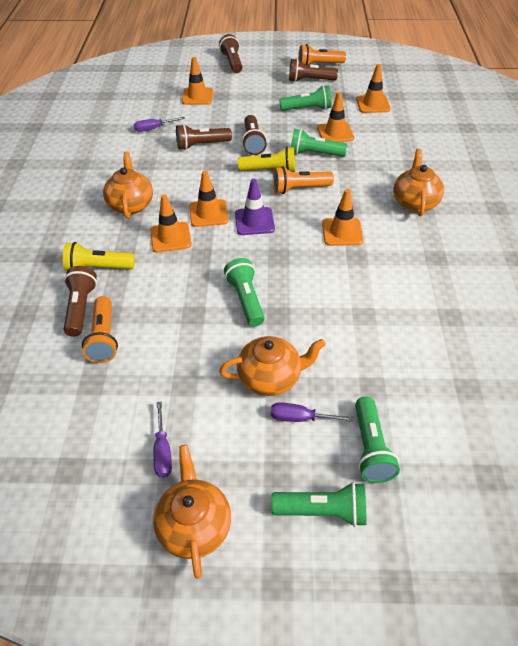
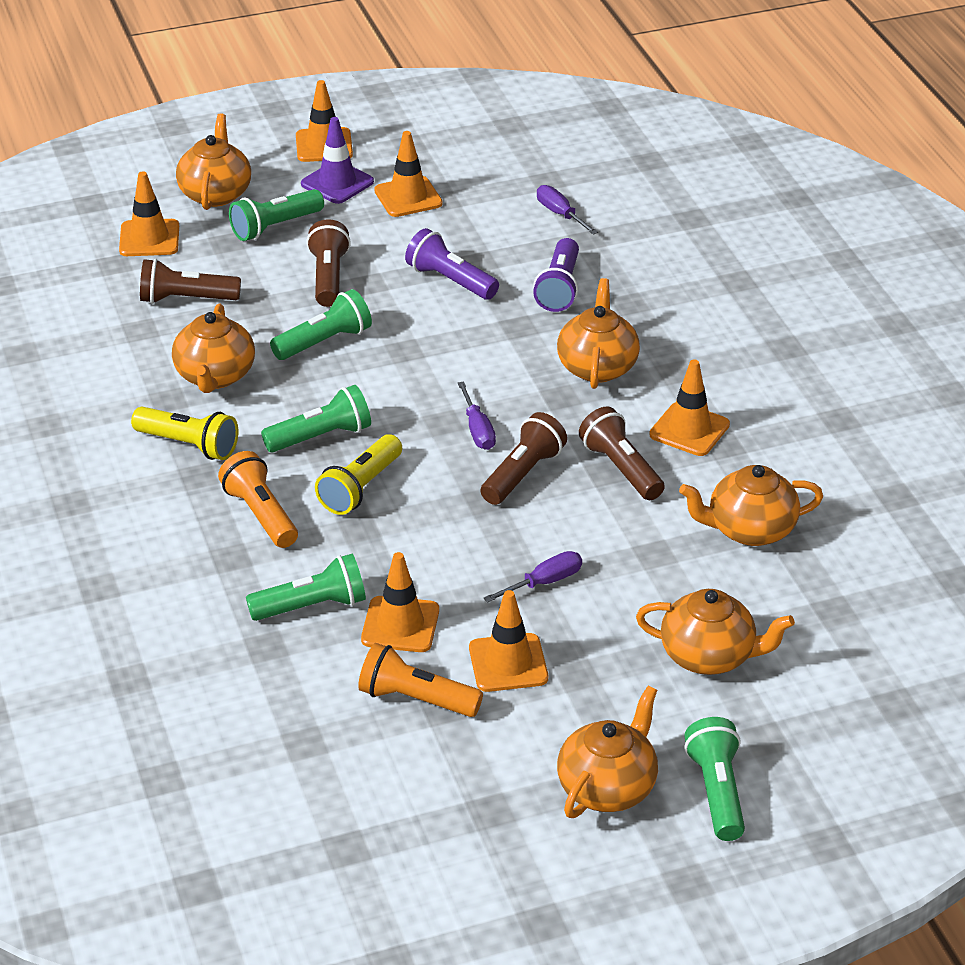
brown flashlight: 5 -> 4
orange flashlight: 3 -> 2
orange teapot: 4 -> 6
purple flashlight: 0 -> 2

